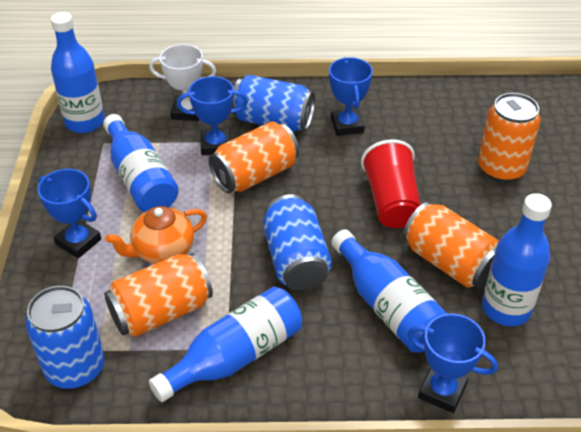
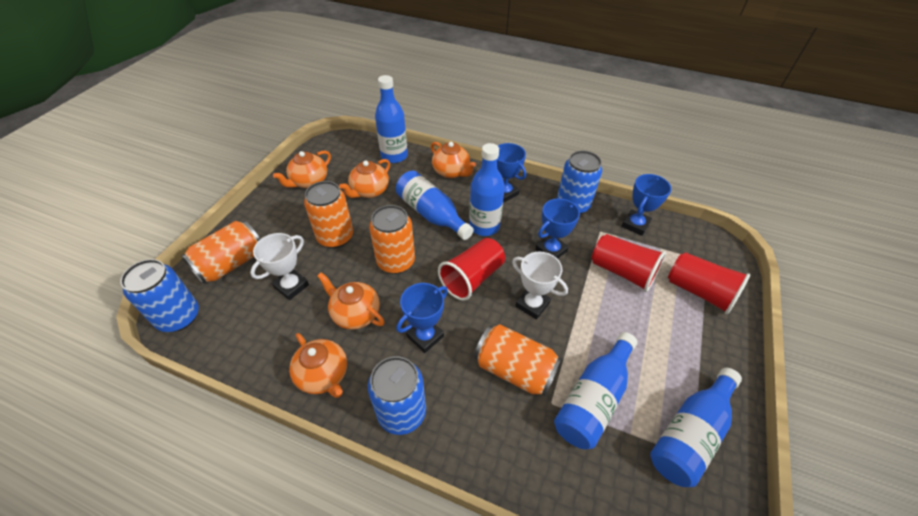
orange teapot: 1 -> 5
red cup: 1 -> 3
white trophy: 1 -> 2

